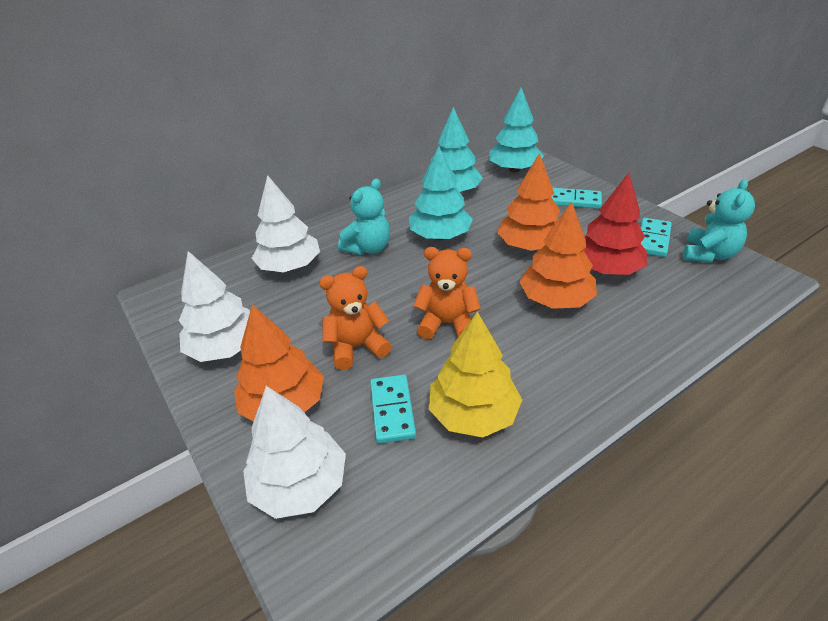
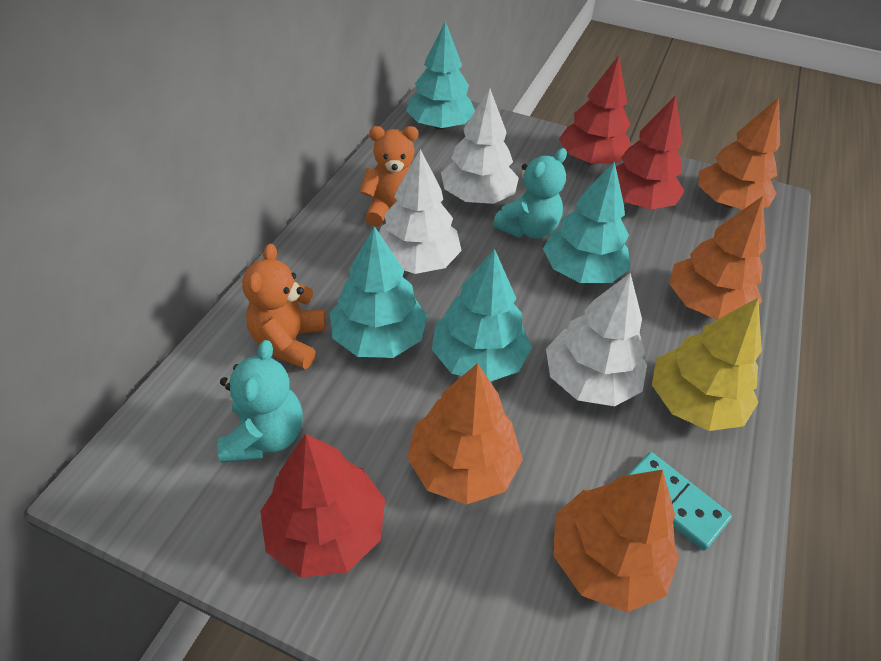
orange tree: 3 -> 4
red tree: 1 -> 3
turquoise domino: 3 -> 1
turquoise tree: 3 -> 4

